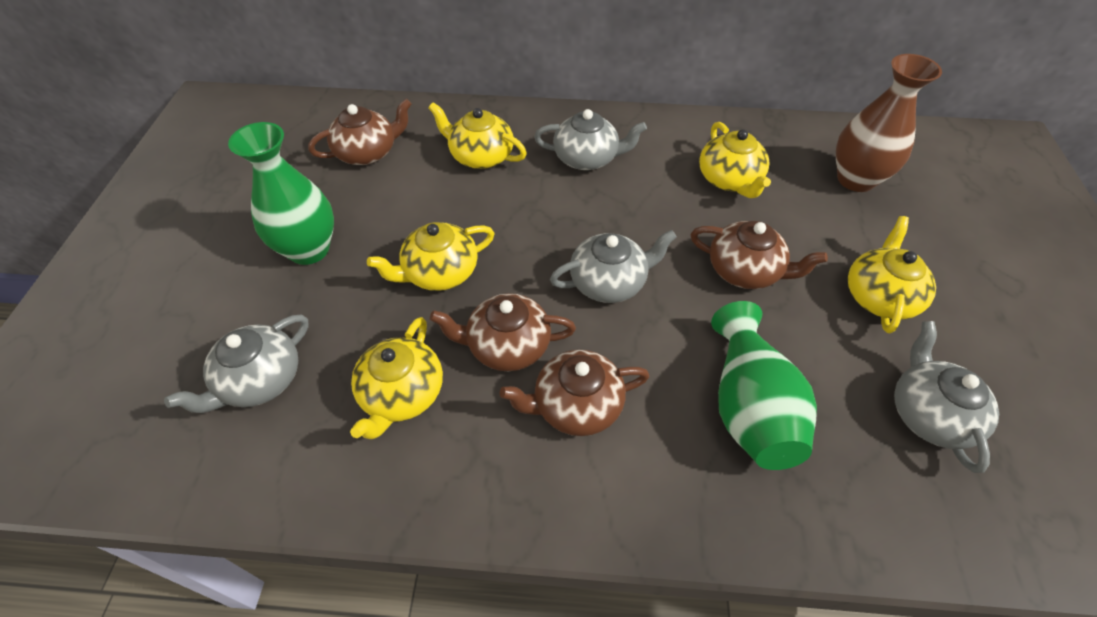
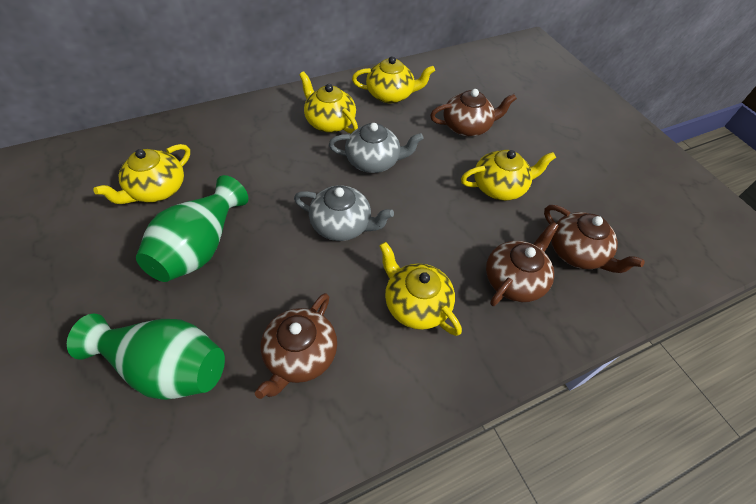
brown vase: 1 -> 0
grey teapot: 4 -> 2

